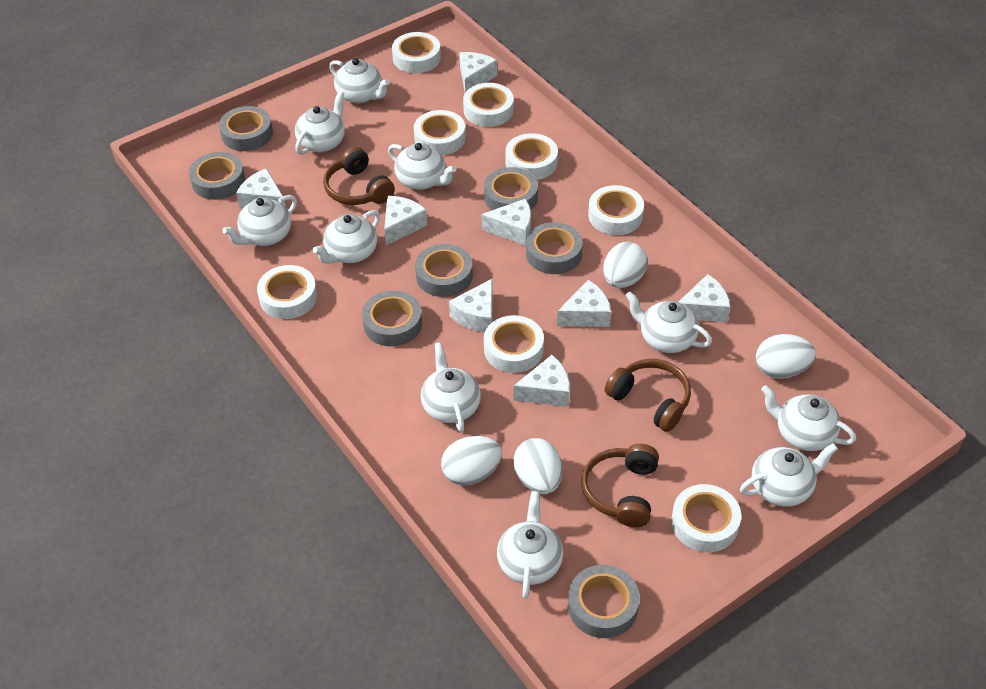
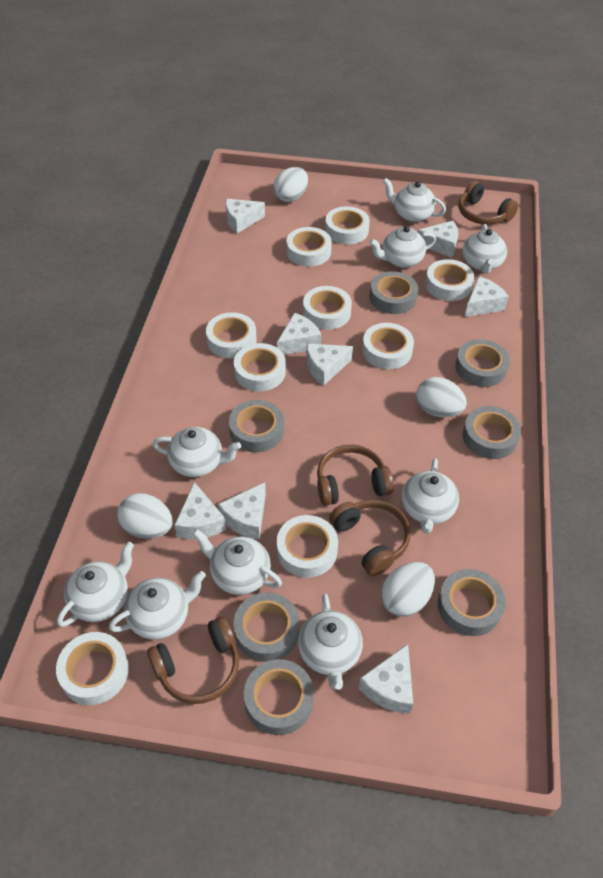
brown headphones: 3 -> 4
white tape: 8 -> 9
white teapot: 10 -> 9

